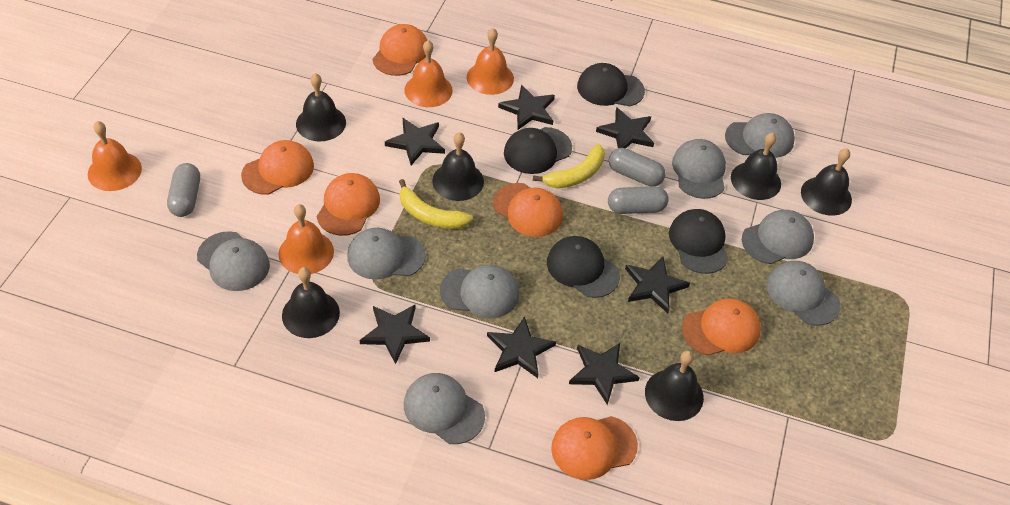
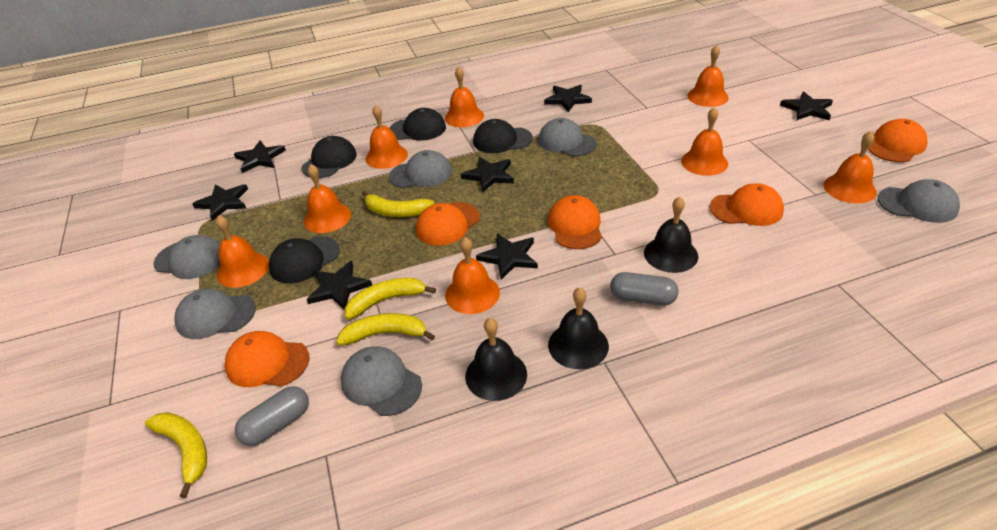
black bell: 6 -> 3
grey cap: 8 -> 6
grey capsule: 3 -> 2
orange bell: 4 -> 8
orange cap: 6 -> 5
yellow banana: 2 -> 4

